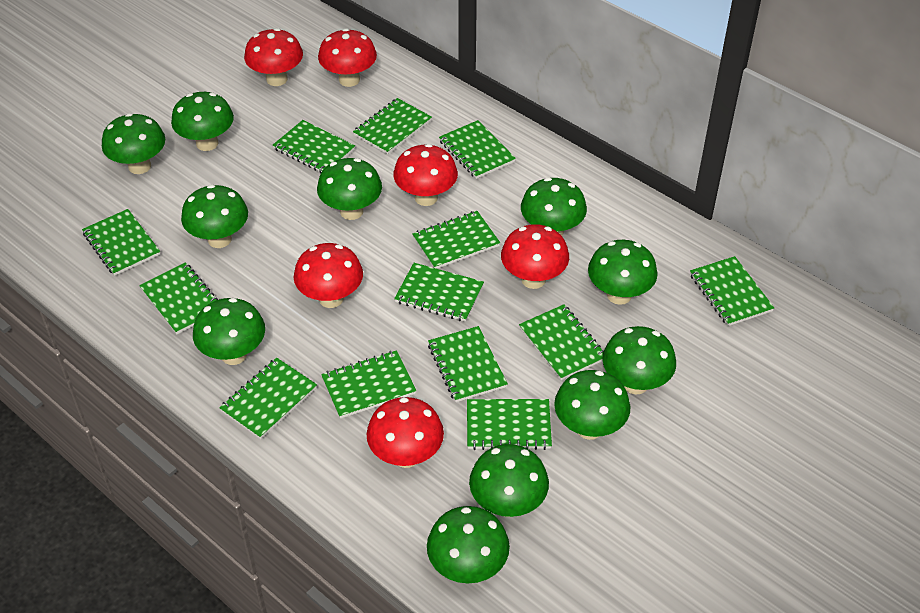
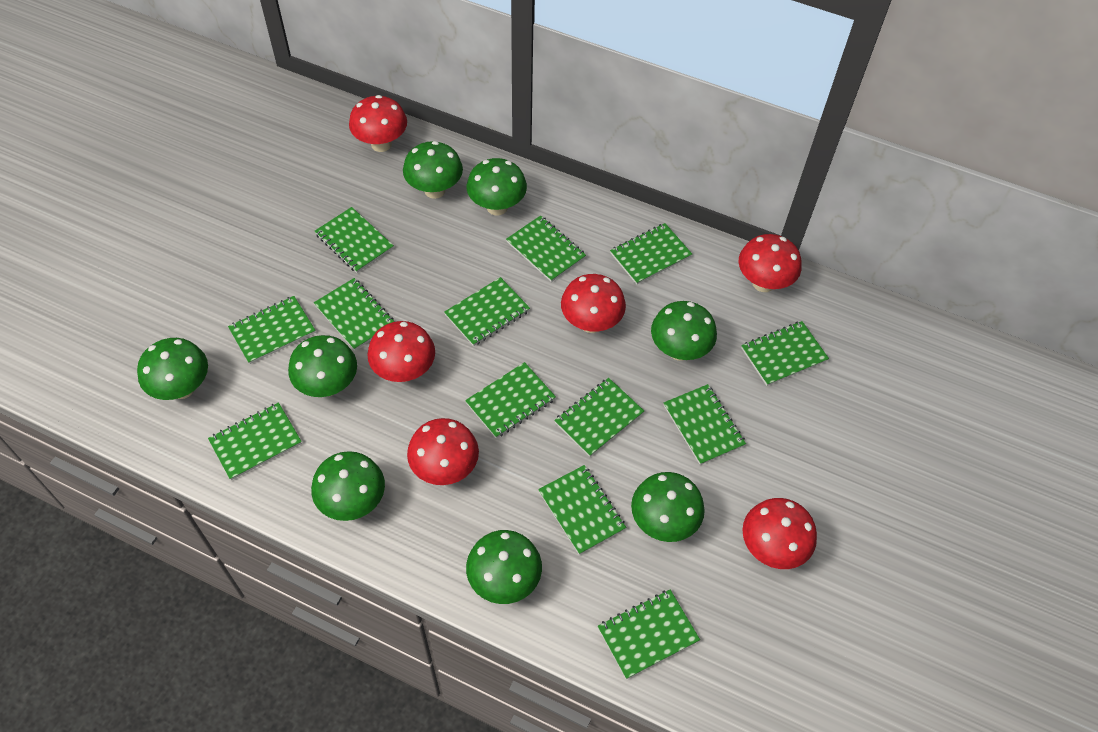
green mushroom: 11 -> 8

